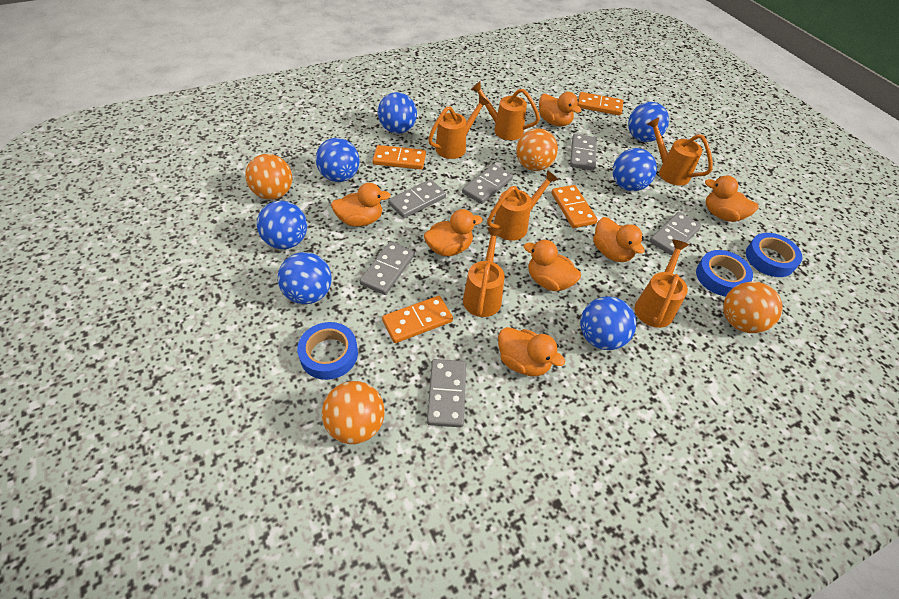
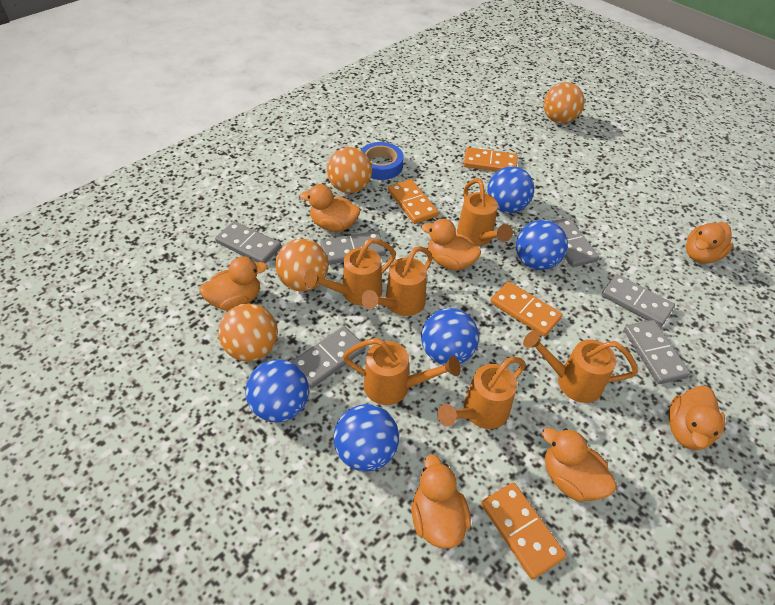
blue ball: 7 -> 5
blue tape: 3 -> 1

